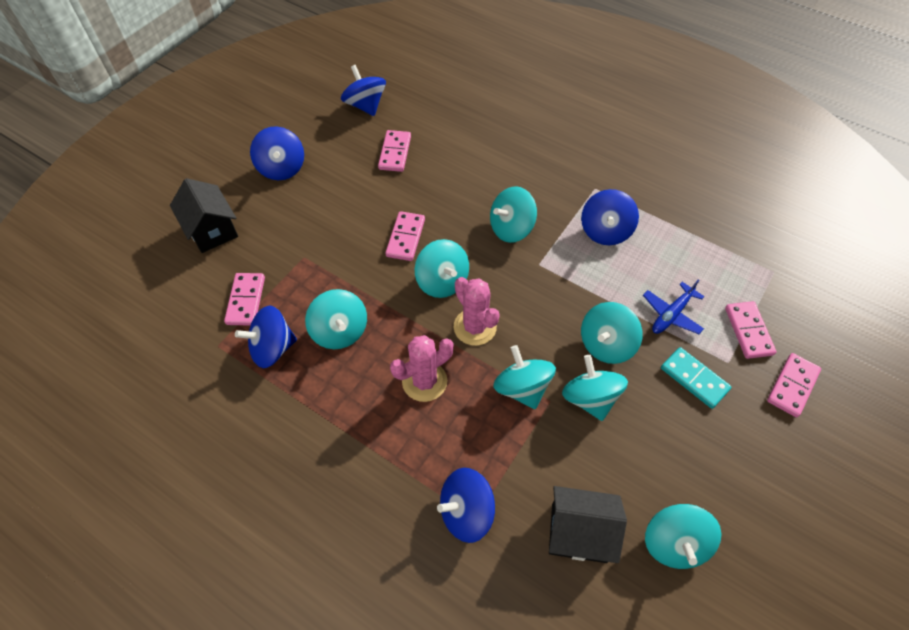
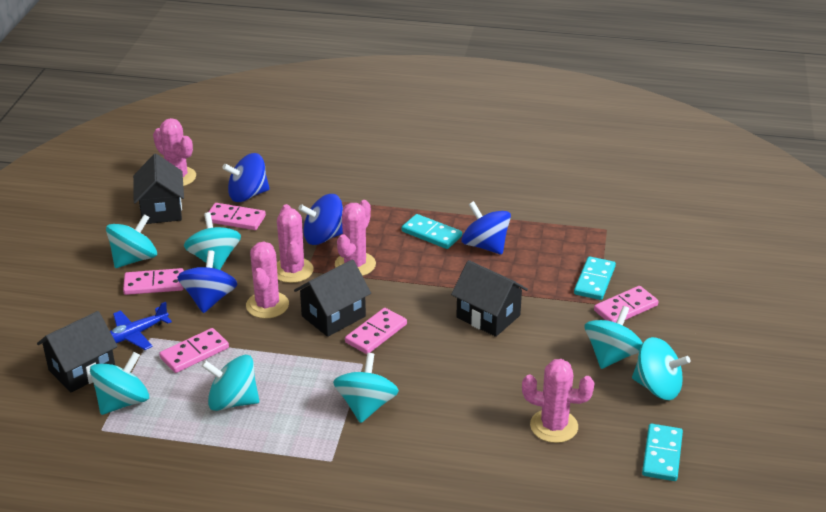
black house: 2 -> 4
blue spinning top: 5 -> 4
pink cactus: 2 -> 5
turquoise domino: 1 -> 3

